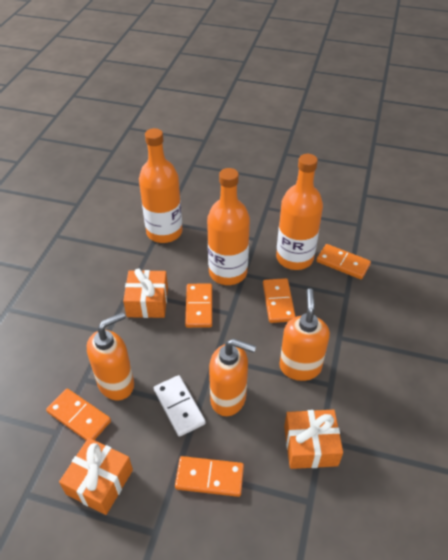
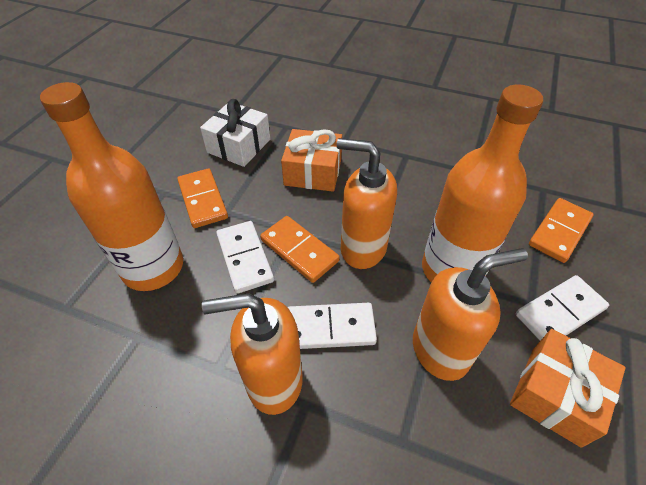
orange bottle: 3 -> 2
orange domino: 5 -> 3
orange gift: 3 -> 2
white domino: 1 -> 3
white gift: 0 -> 1

